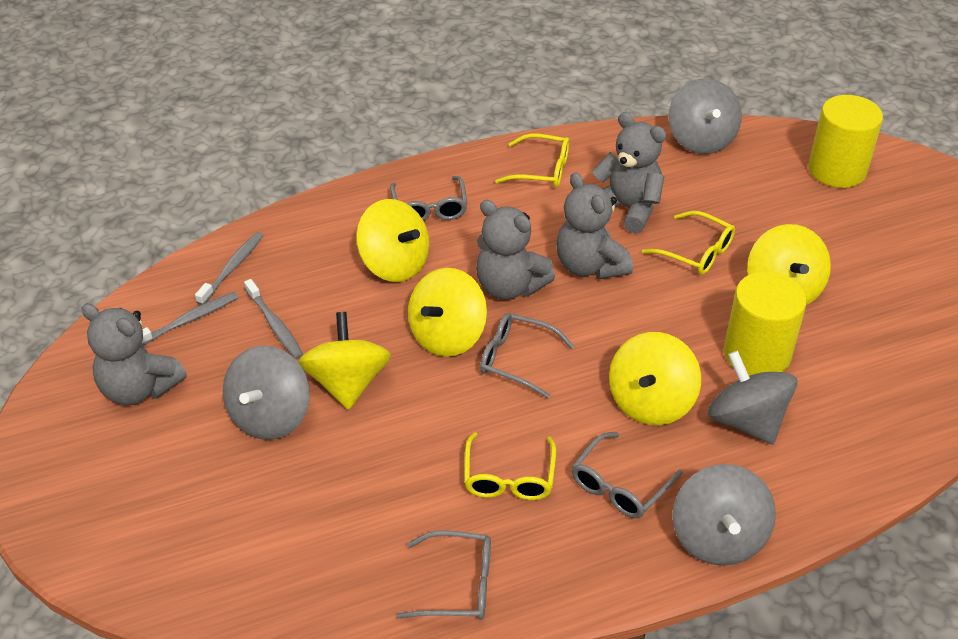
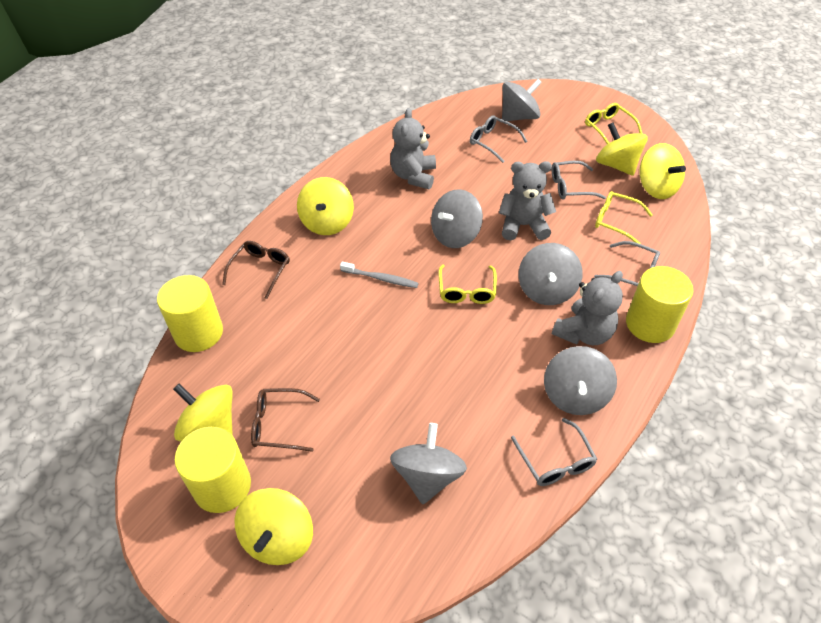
brown glasses: 0 -> 2
grey spinning top: 4 -> 5
grey teddy bear: 4 -> 3
grey toothbrush: 3 -> 1
yellow cylinder: 2 -> 3

